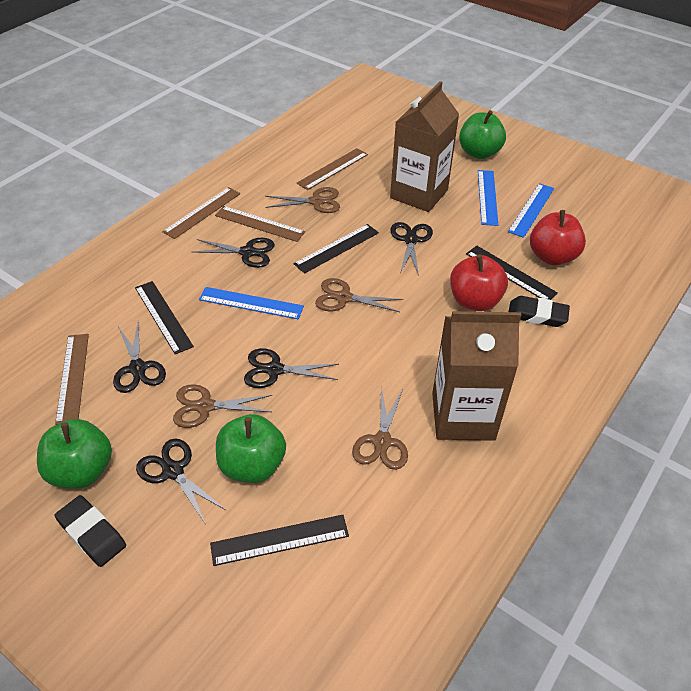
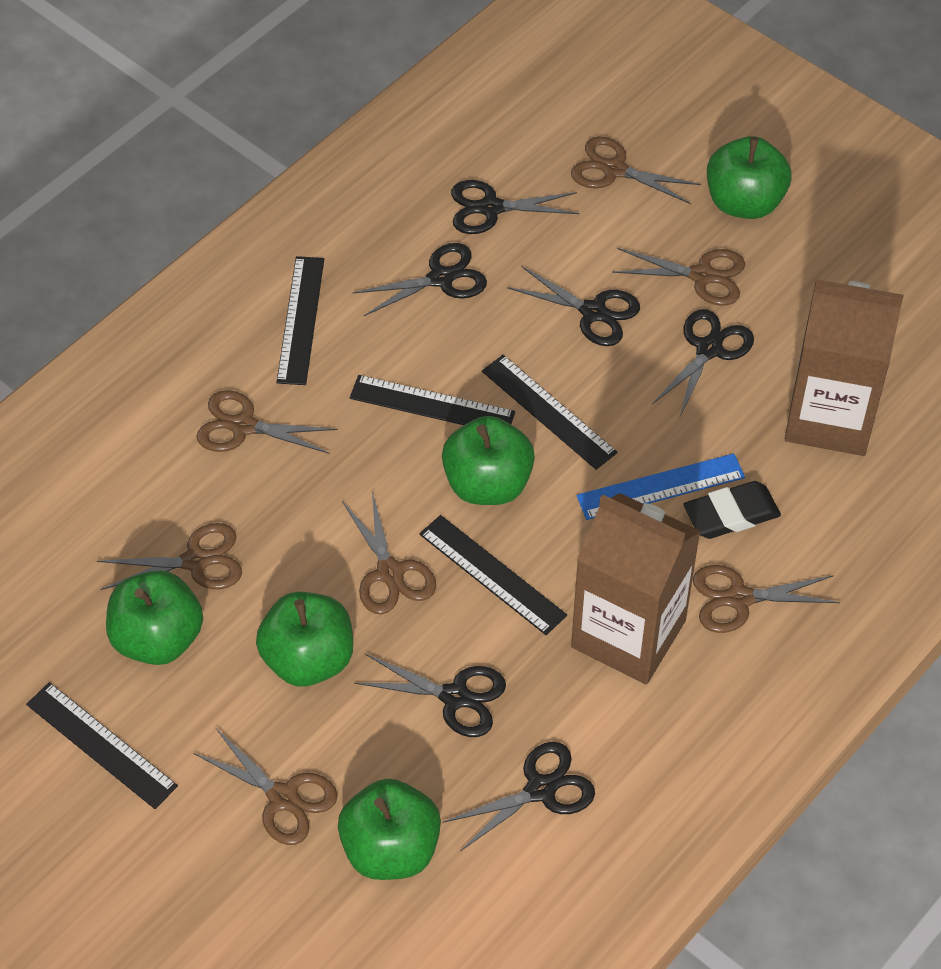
black eraser: 2 -> 1
black ruler: 4 -> 5
black scissors: 5 -> 6
blue ruler: 3 -> 1
brown ruler: 4 -> 0
brown scissors: 4 -> 7
green apple: 3 -> 5
red apple: 2 -> 0

